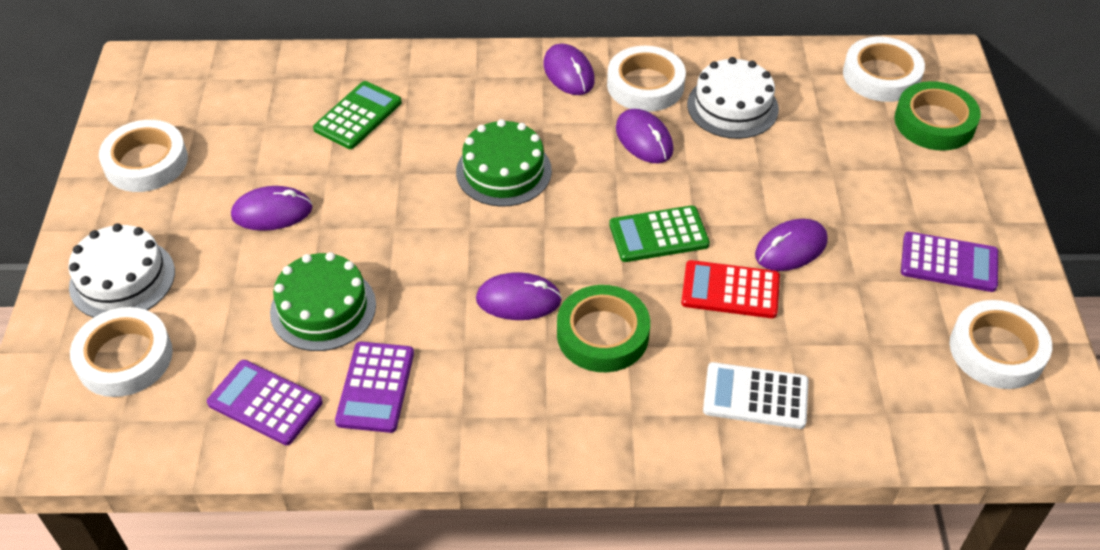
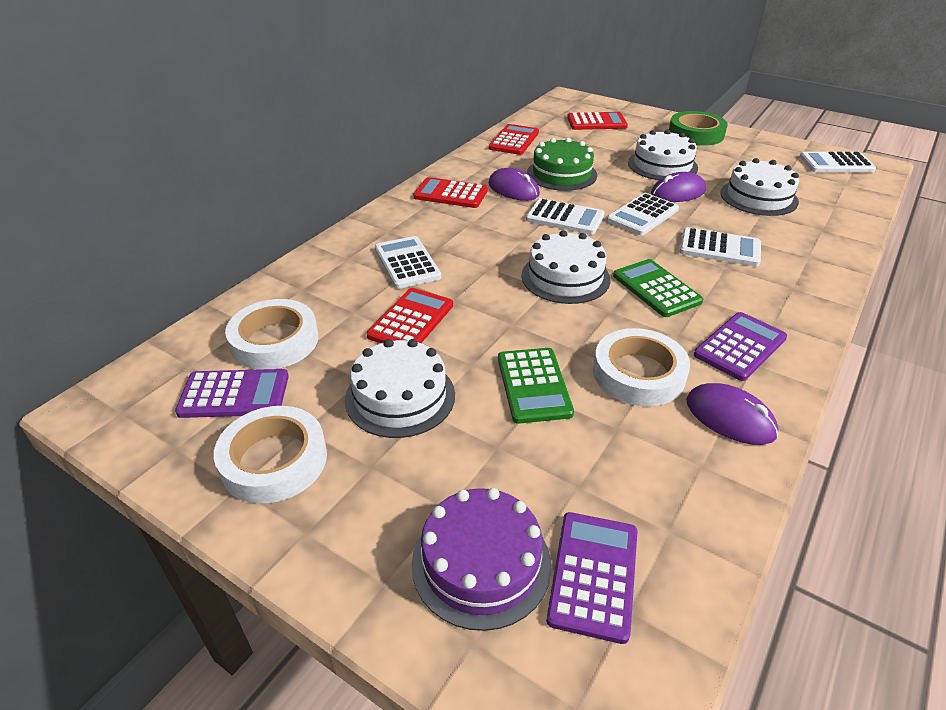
green cake: 2 -> 1
green tape: 2 -> 1
purple cake: 0 -> 1
purple mouse: 5 -> 3
red calculator: 1 -> 4
white cake: 2 -> 4
white calculator: 1 -> 5
white tape: 5 -> 3

